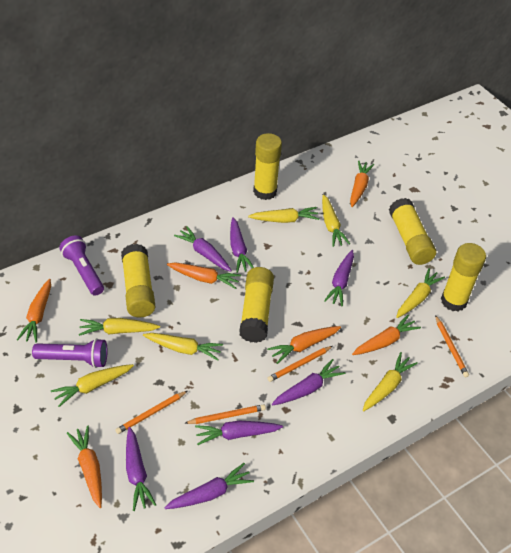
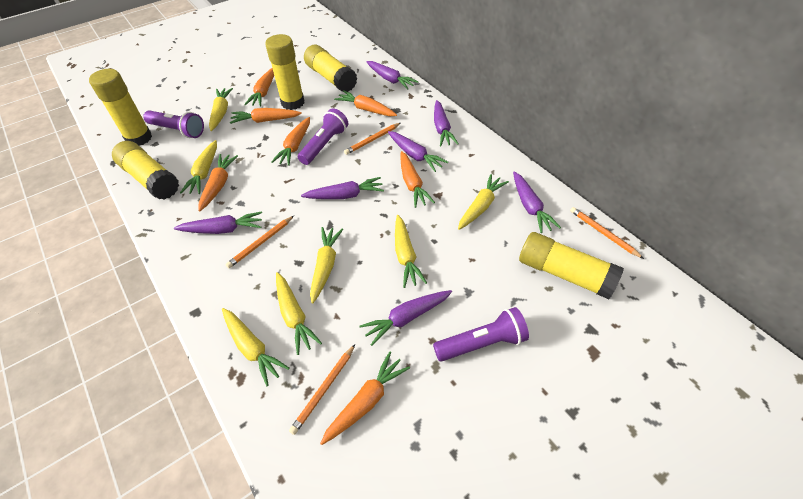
orange carrot: 6 -> 7
purple flashlight: 2 -> 3

